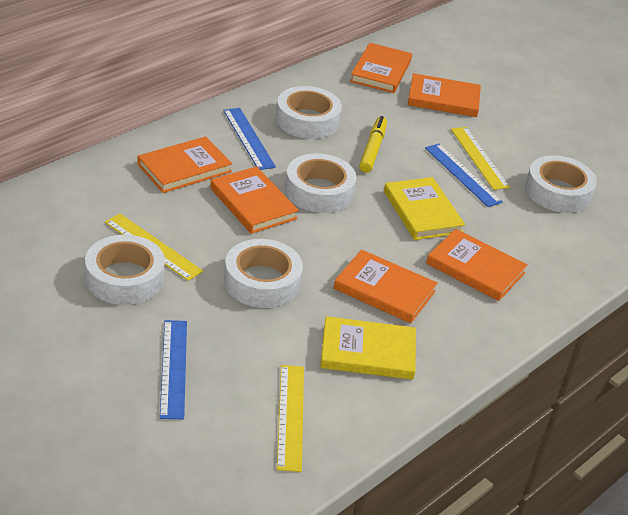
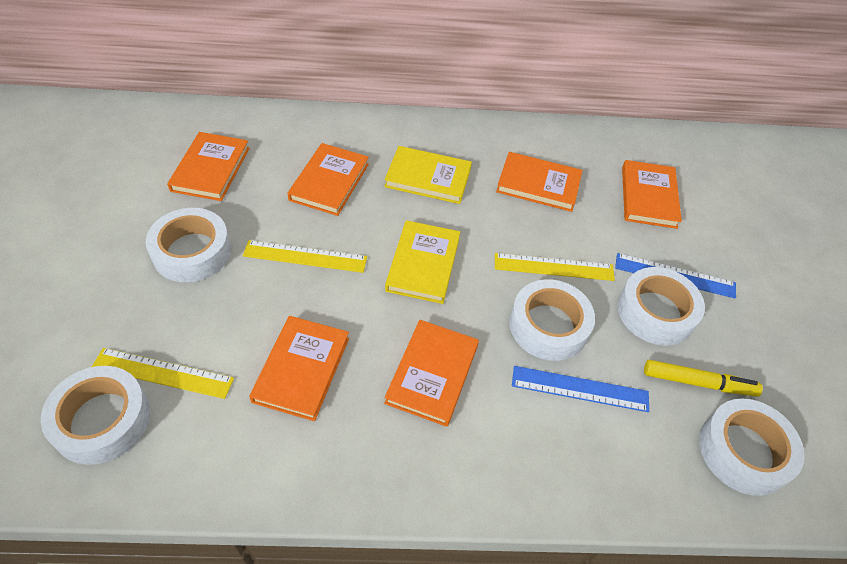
blue ruler: 3 -> 2

